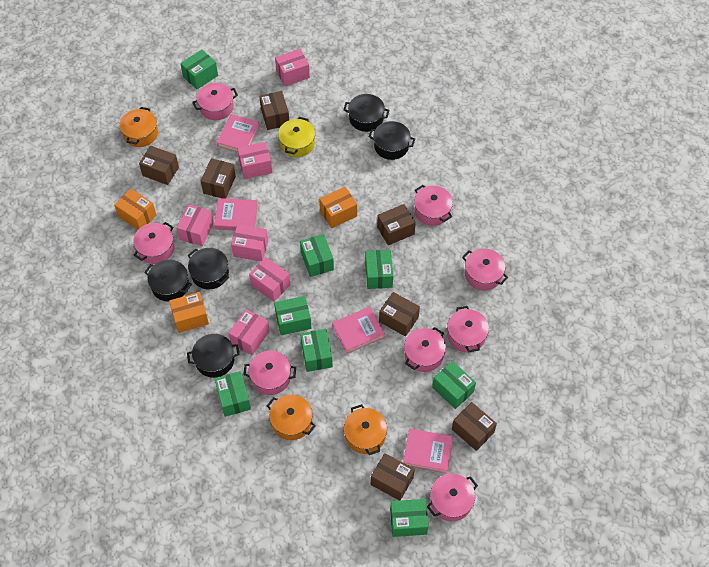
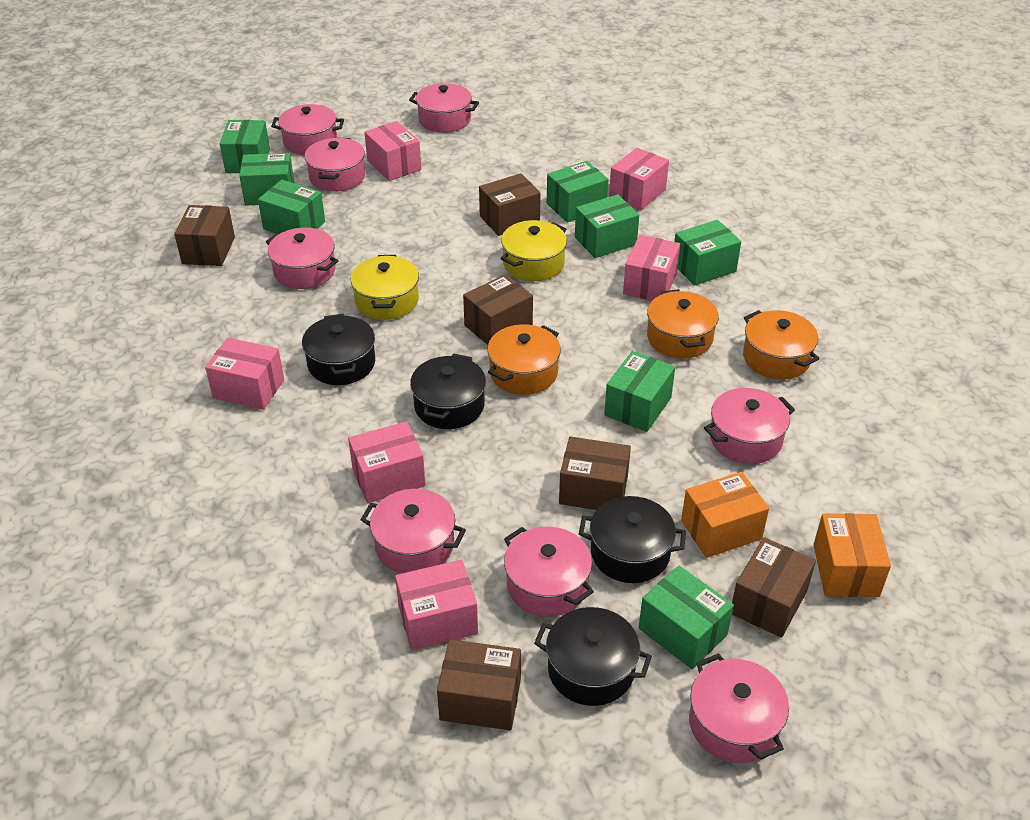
black pot: 5 -> 4
brown box: 7 -> 6
orange box: 3 -> 2
pink book: 4 -> 0
yellow pot: 1 -> 2

